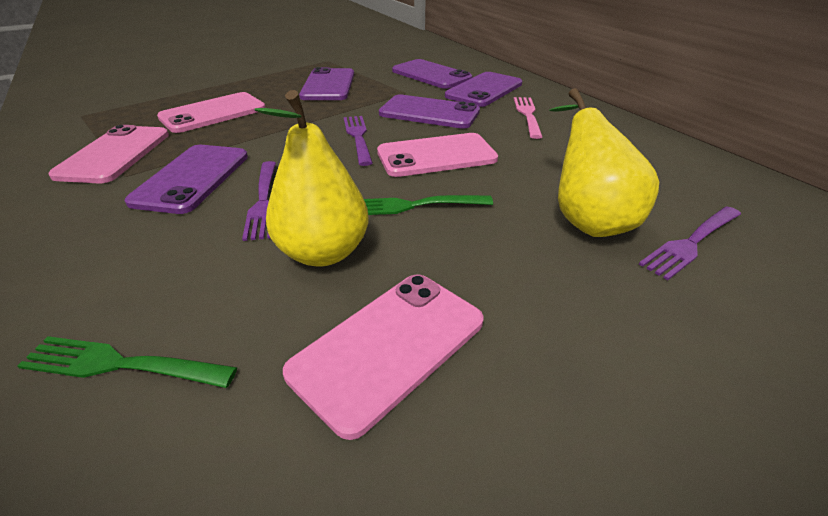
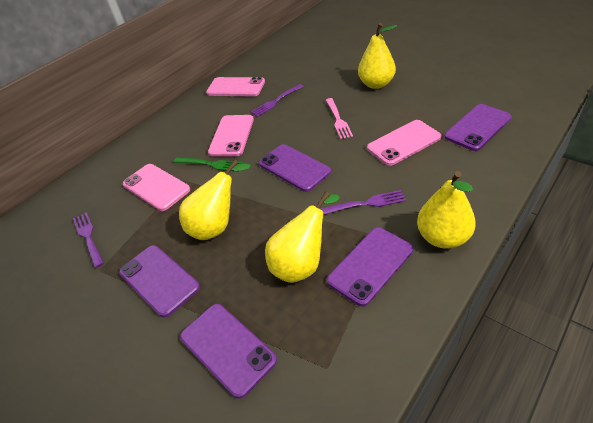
green fork: 2 -> 1
yellow pear: 2 -> 4

